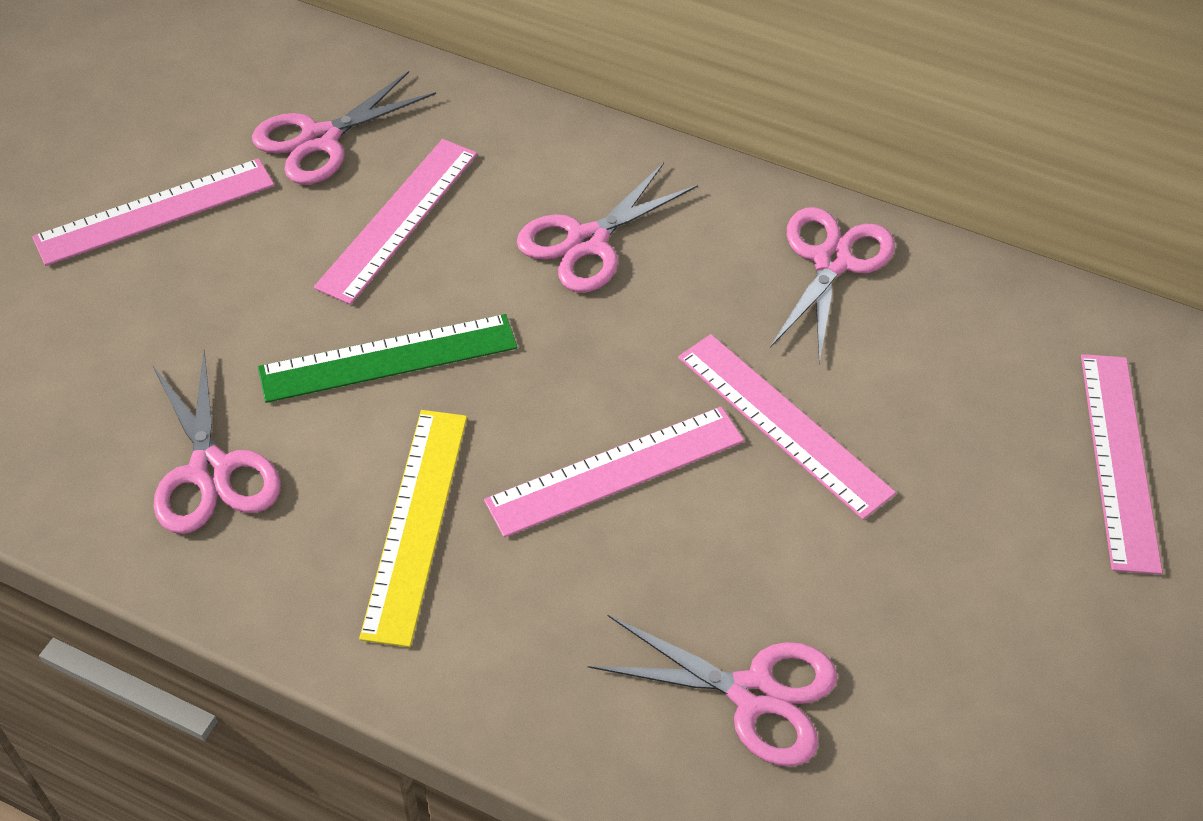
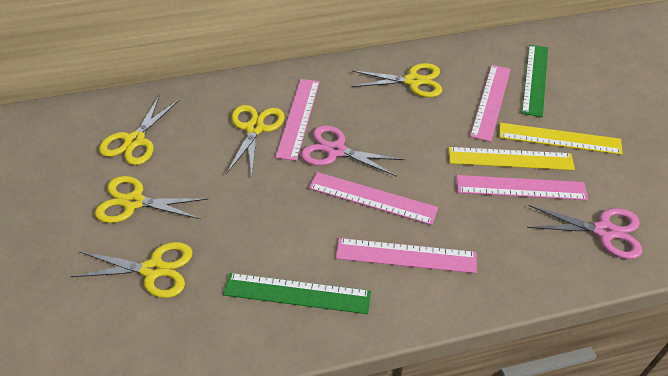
green ruler: 1 -> 2
pink scissors: 5 -> 2
yellow ruler: 1 -> 2
yellow scissors: 0 -> 5

